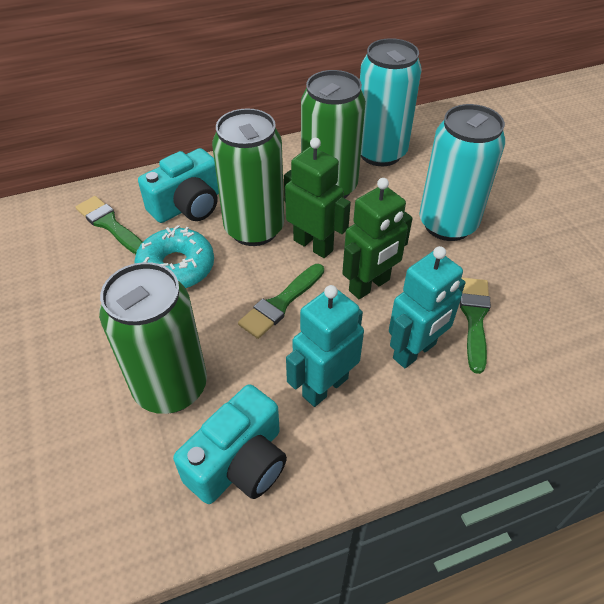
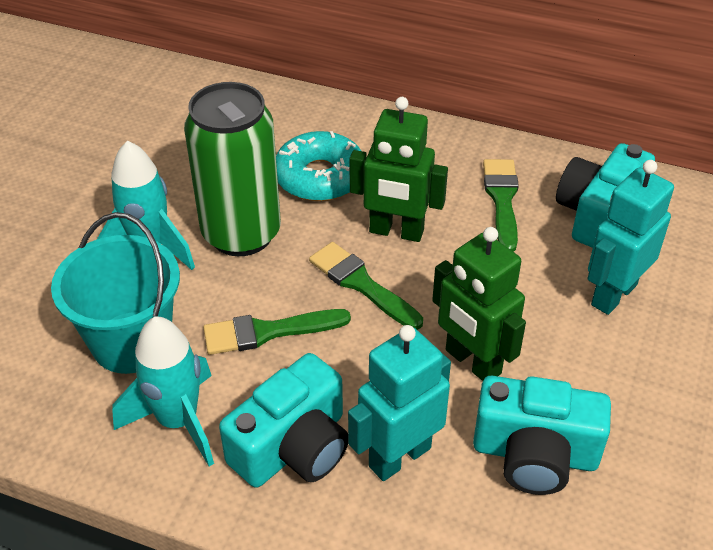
green can: 3 -> 1
turquoise bucket: 0 -> 1
turquoise camera: 2 -> 3
turquoise can: 2 -> 0
turquoise rocket: 0 -> 2

